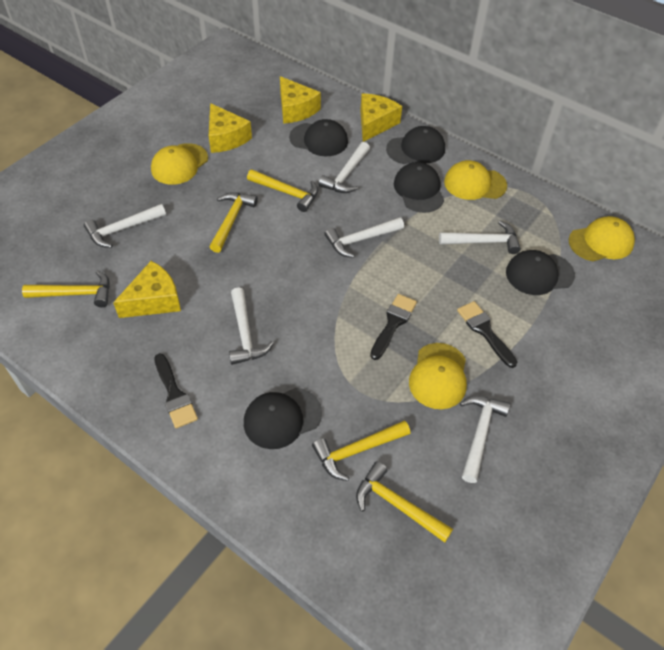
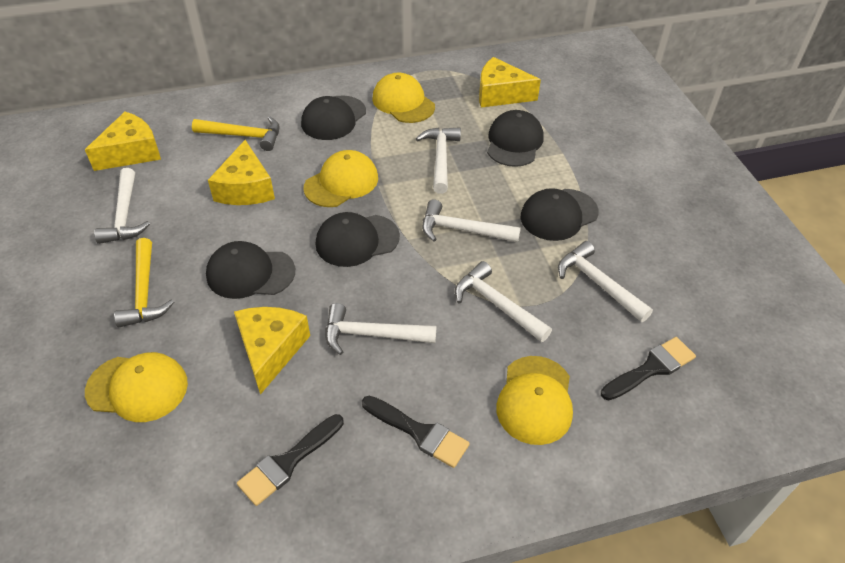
yellow hammer: 5 -> 2

